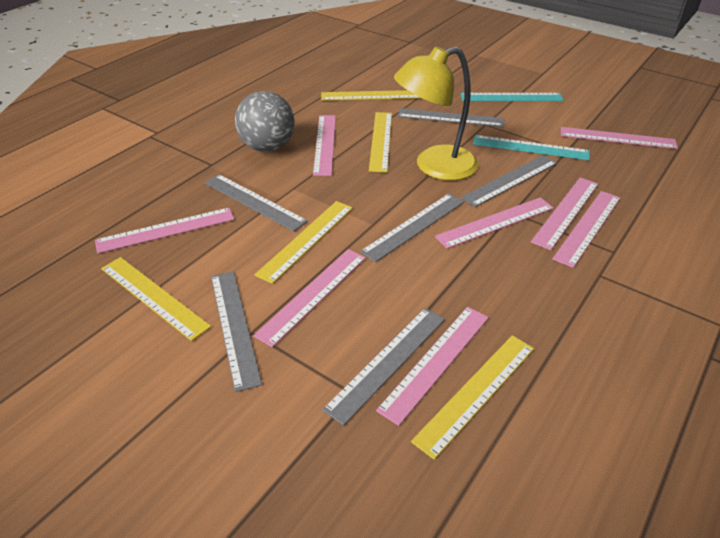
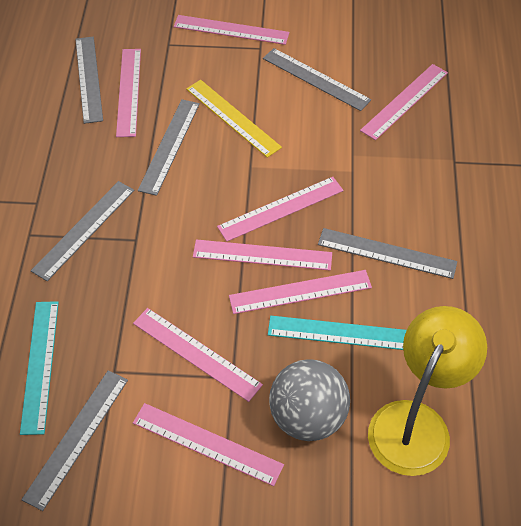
yellow ruler: 5 -> 1

